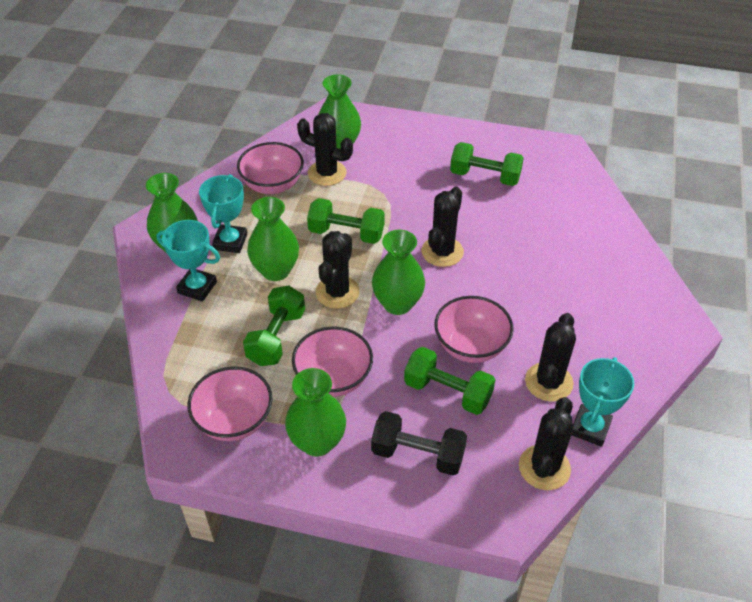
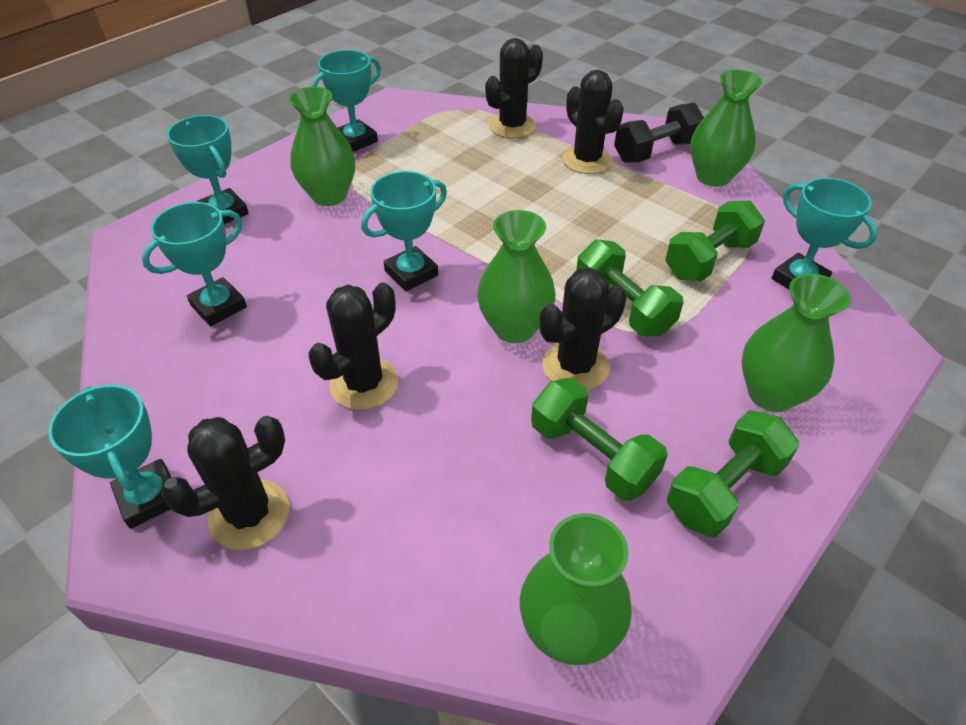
pink bowl: 4 -> 0
turquoise trophy: 3 -> 6

